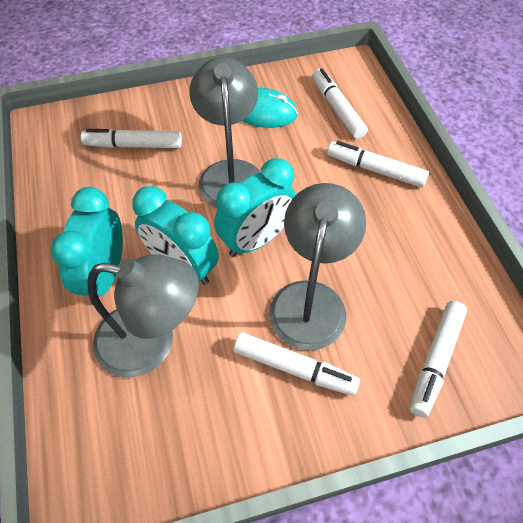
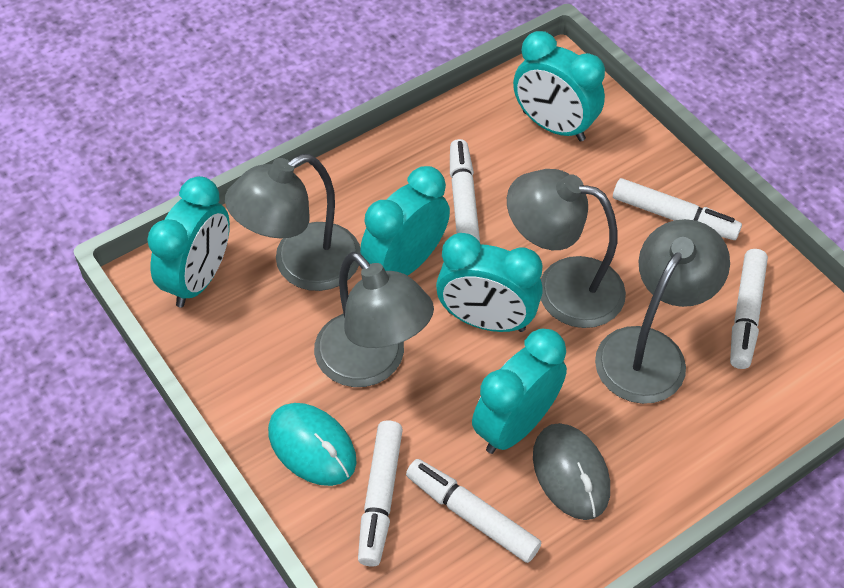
grey lamp: 3 -> 4
grey mouse: 0 -> 1
turquoise clock: 3 -> 5

